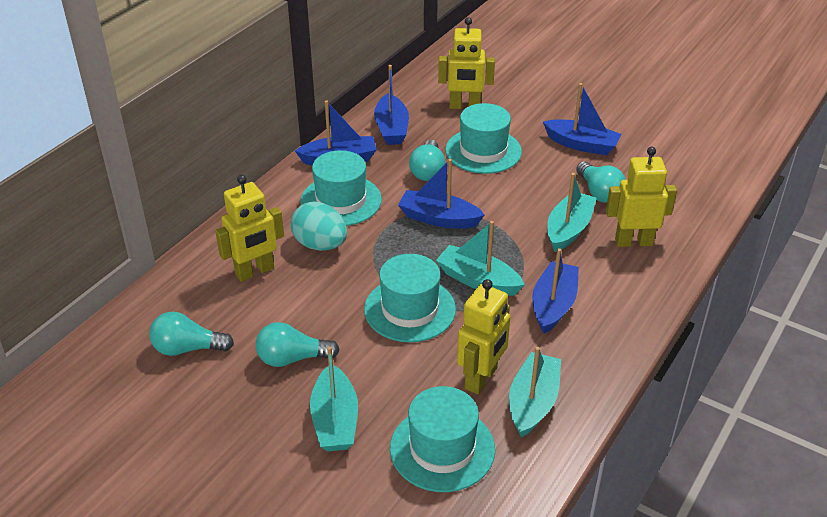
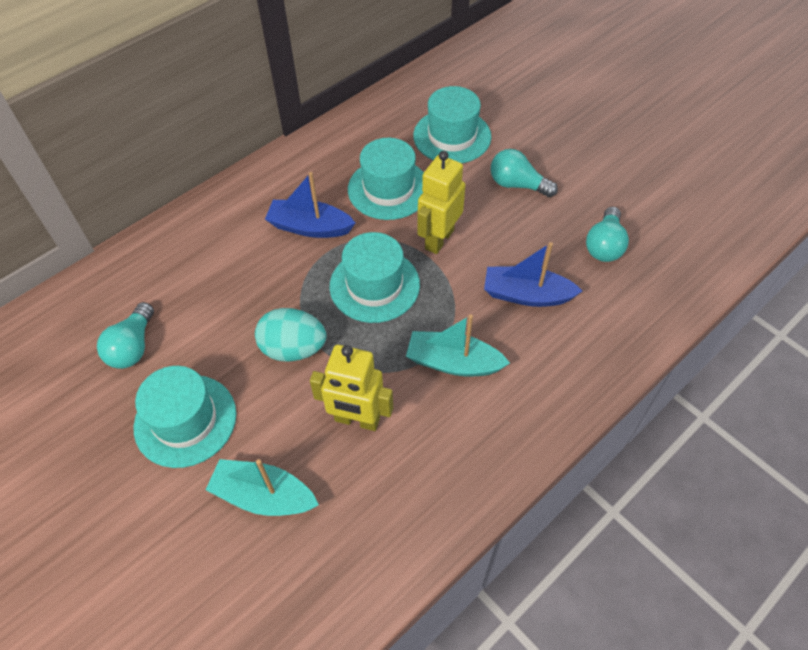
blue boat: 5 -> 2
turquoise boat: 4 -> 2
turquoise light bulb: 4 -> 3
yellow robot: 4 -> 2

